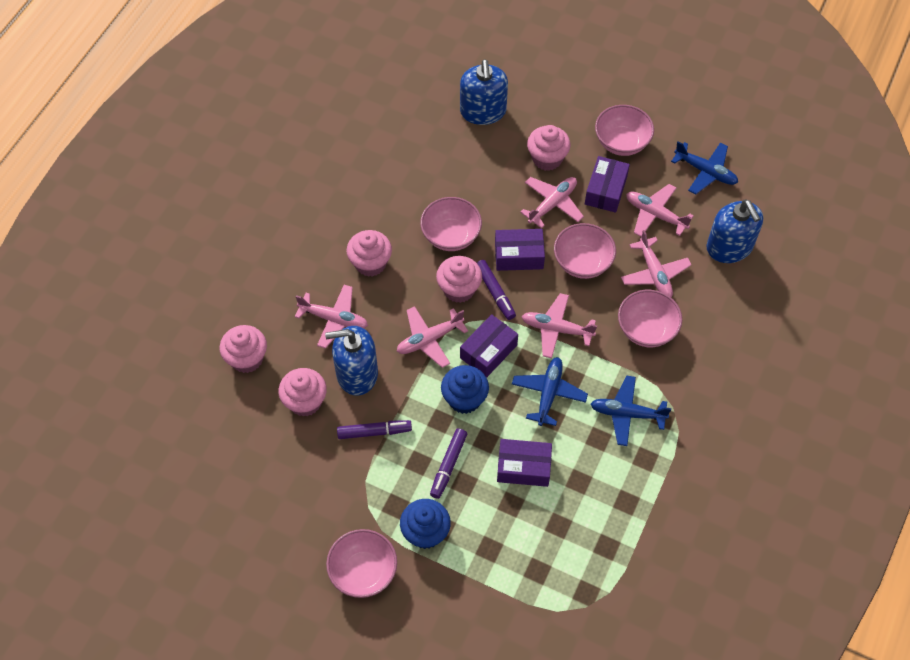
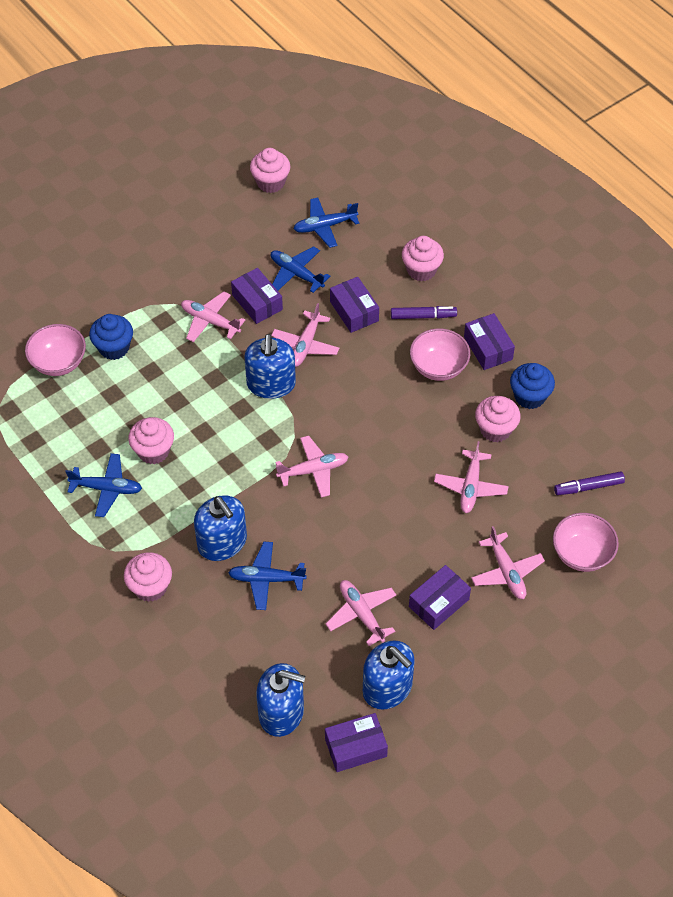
blue plane: 3 -> 4
blue soap dispenser: 3 -> 4
pink bowl: 5 -> 3
purple box: 4 -> 5
purple marker: 3 -> 2

